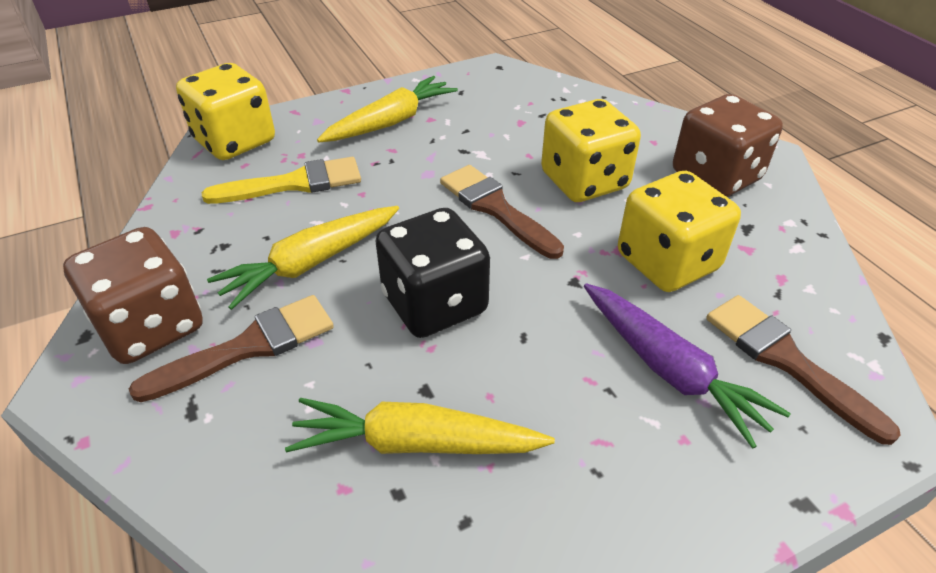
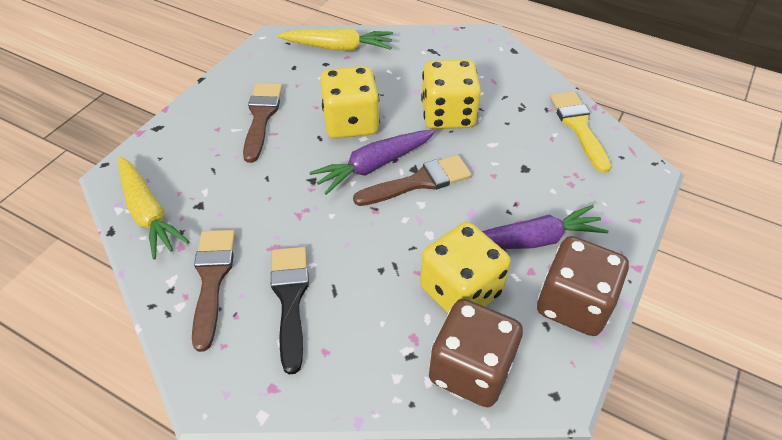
black brush: 0 -> 1
black dice: 1 -> 0
purple carrot: 1 -> 2
yellow carrot: 3 -> 2

